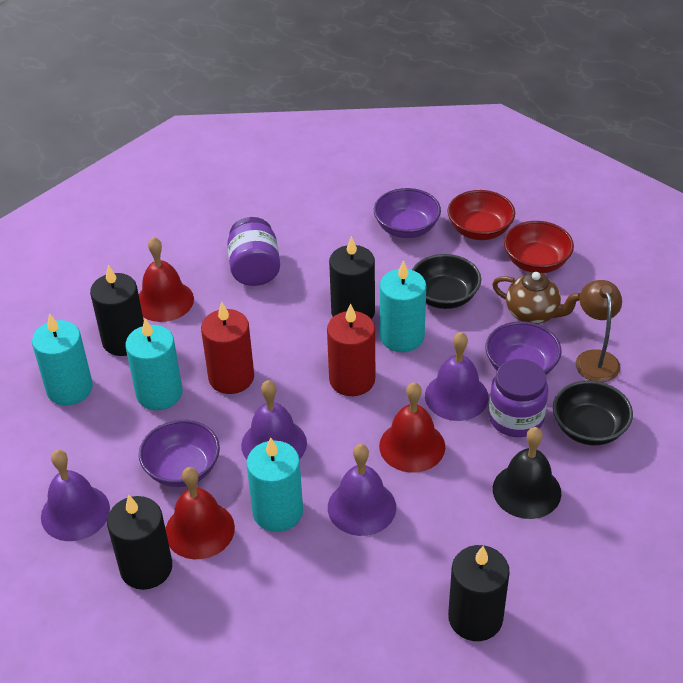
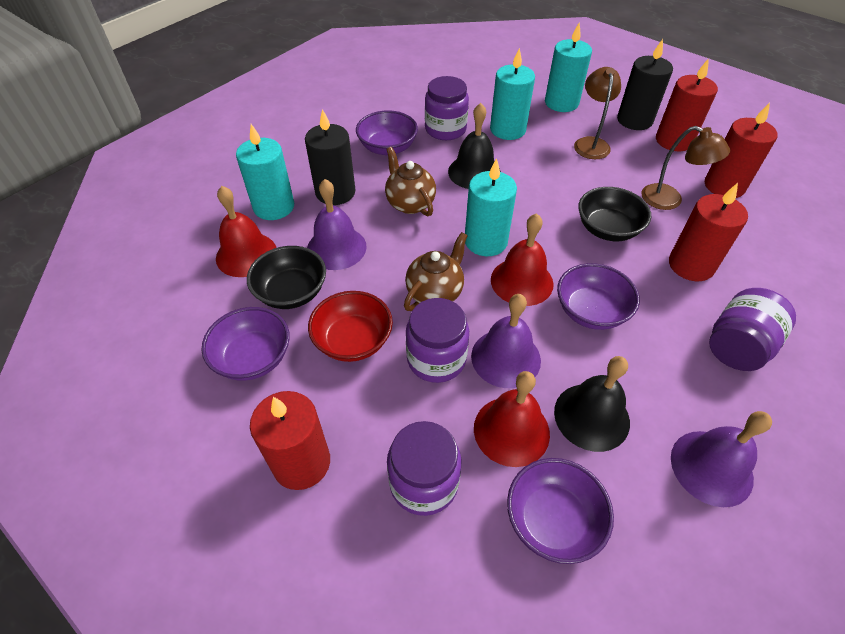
black bell: 1 -> 2
black candle: 4 -> 2
brown lamp: 1 -> 2
brown teapot: 1 -> 2
purple bell: 4 -> 3
purple bowl: 3 -> 4
purple jar: 2 -> 4
red bowl: 2 -> 1
red candle: 2 -> 4

